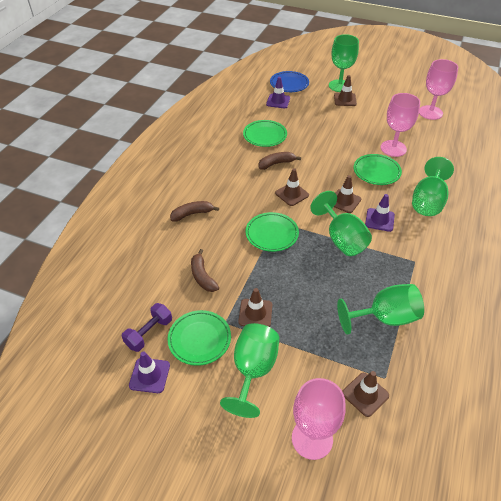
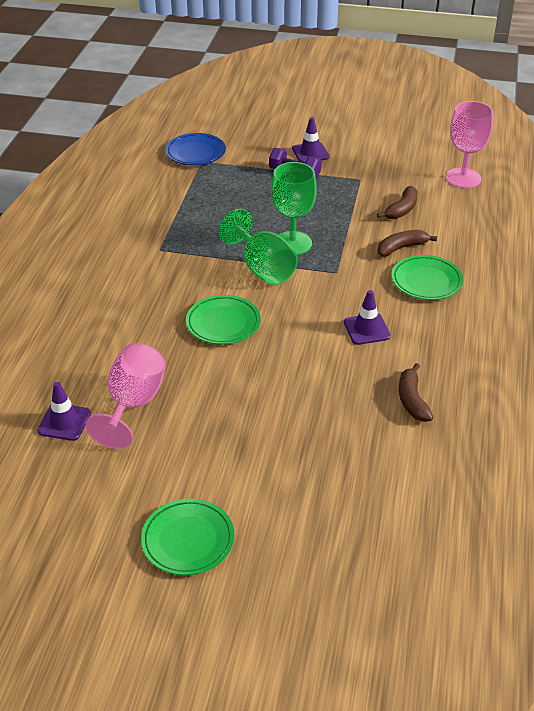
brown traffic cone: 5 -> 0
green goblet: 5 -> 2
green plate: 4 -> 3
pink goblet: 3 -> 2

